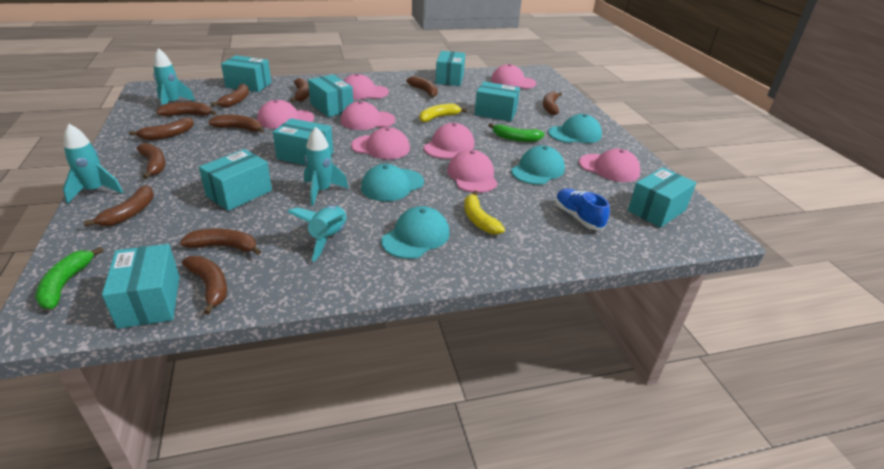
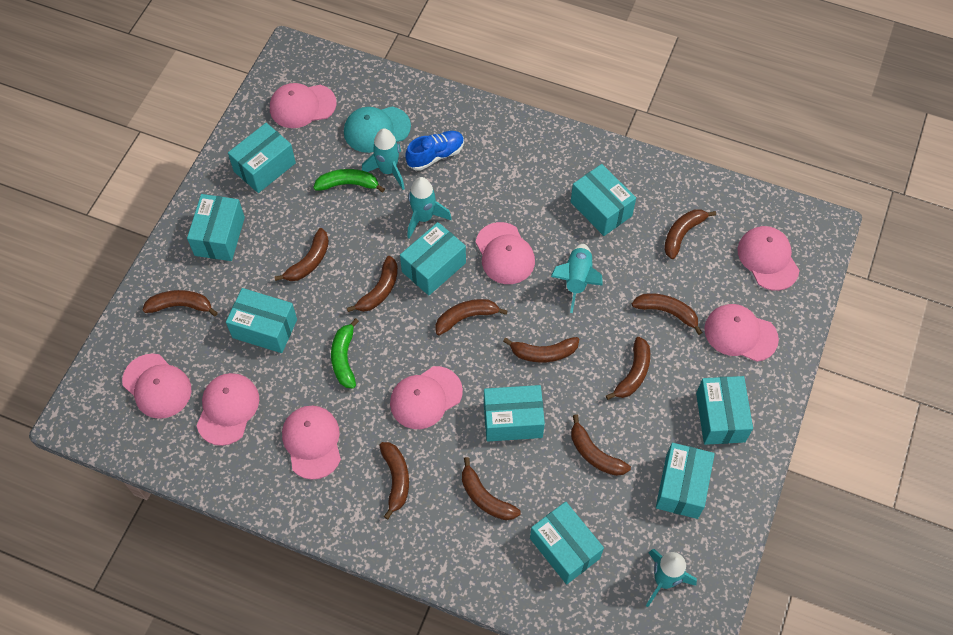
turquoise box: 8 -> 9
turquoise cap: 4 -> 1
yellow banana: 2 -> 0

